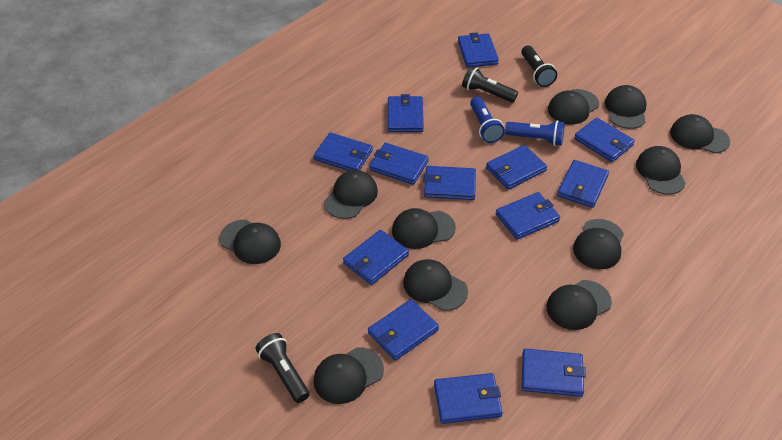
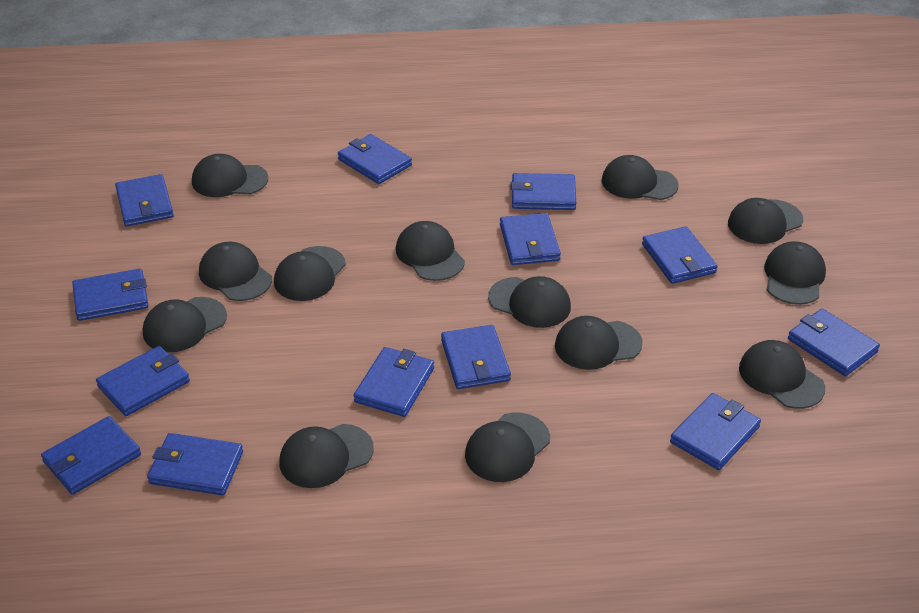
black cap: 11 -> 13
black flashlight: 3 -> 0
blue flashlight: 2 -> 0

